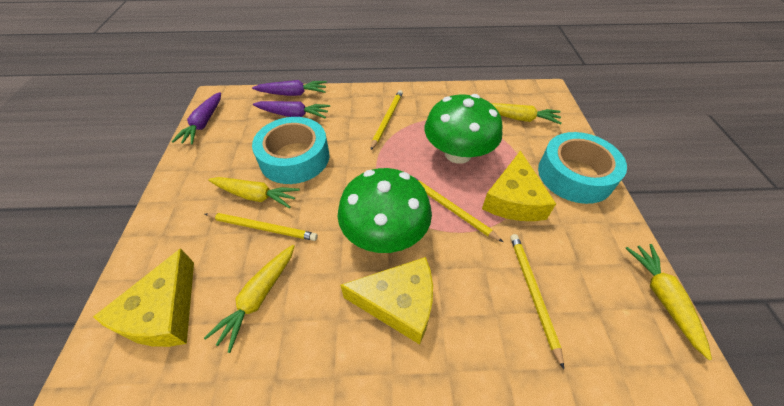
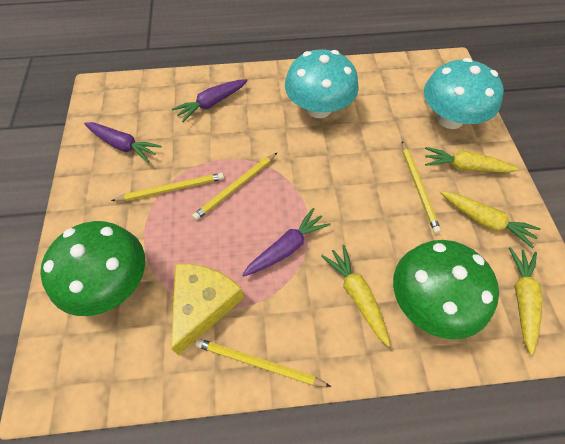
turquoise mushroom: 0 -> 2
turquoise tape: 2 -> 0
yellow cheese: 3 -> 1

